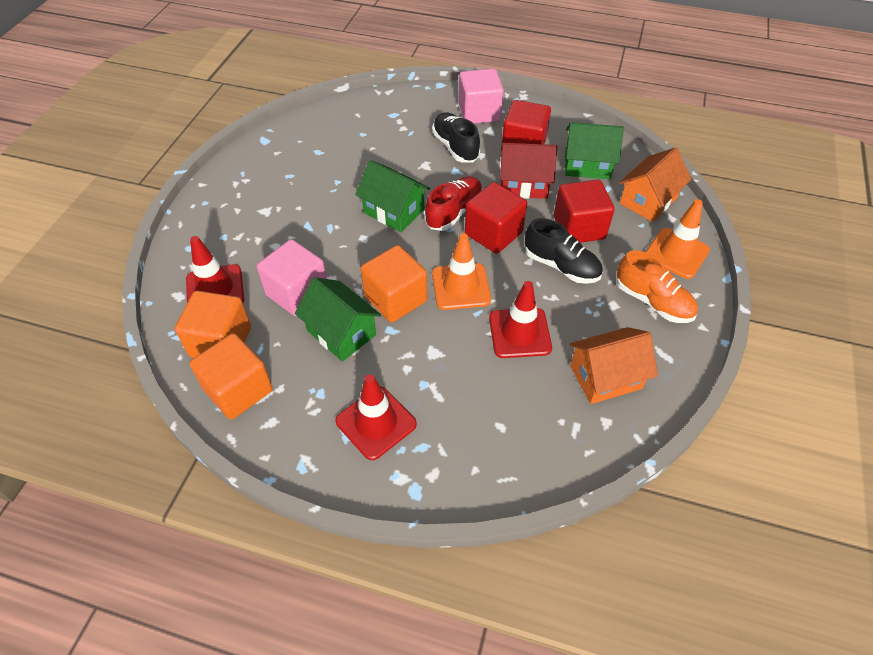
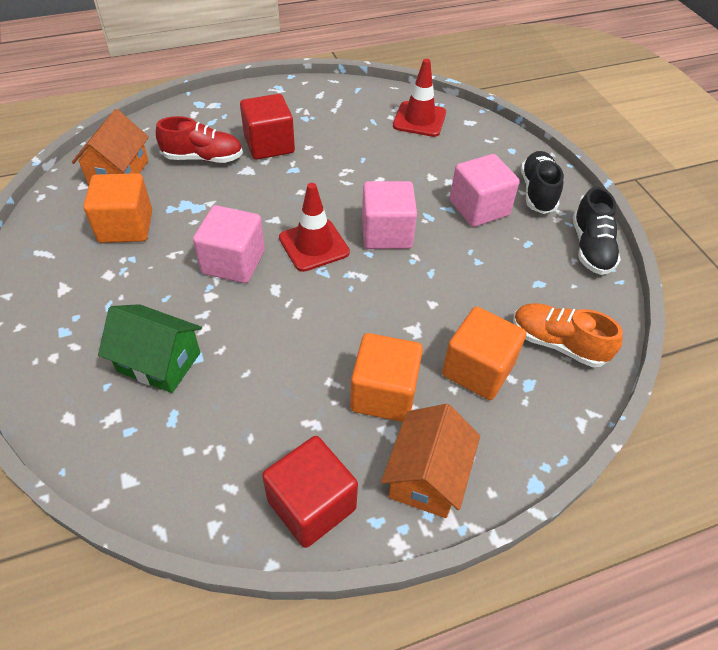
green house: 3 -> 1
orange traffic cone: 2 -> 0
pink cube: 2 -> 3
red cube: 3 -> 2
red house: 1 -> 0
red traffic cone: 3 -> 2

